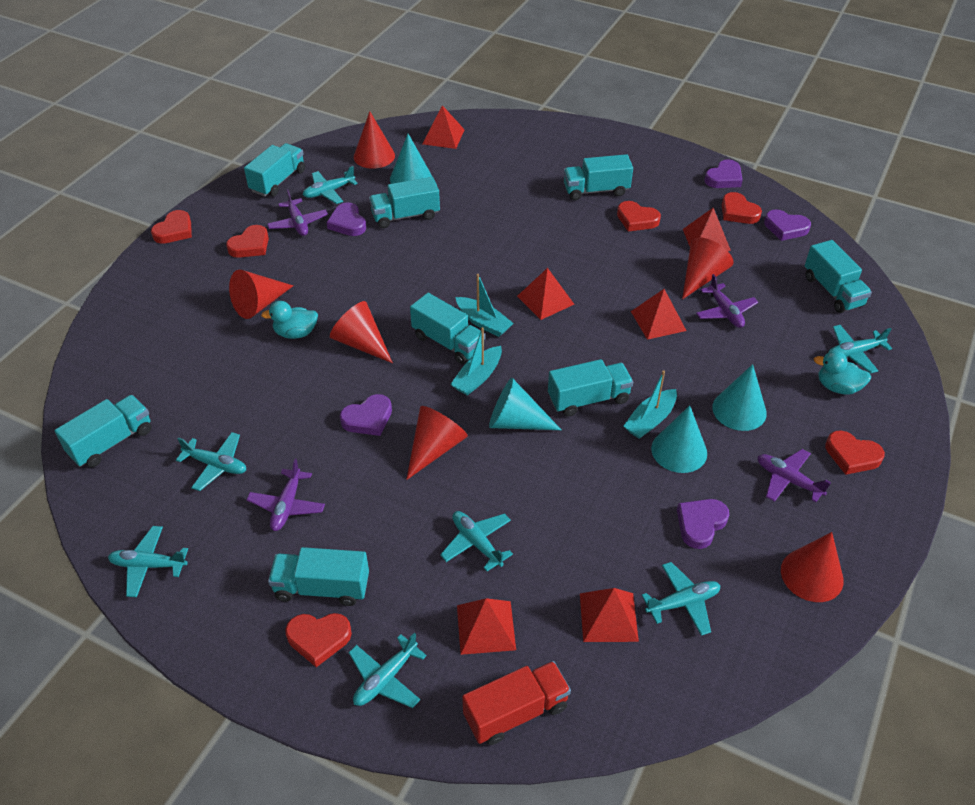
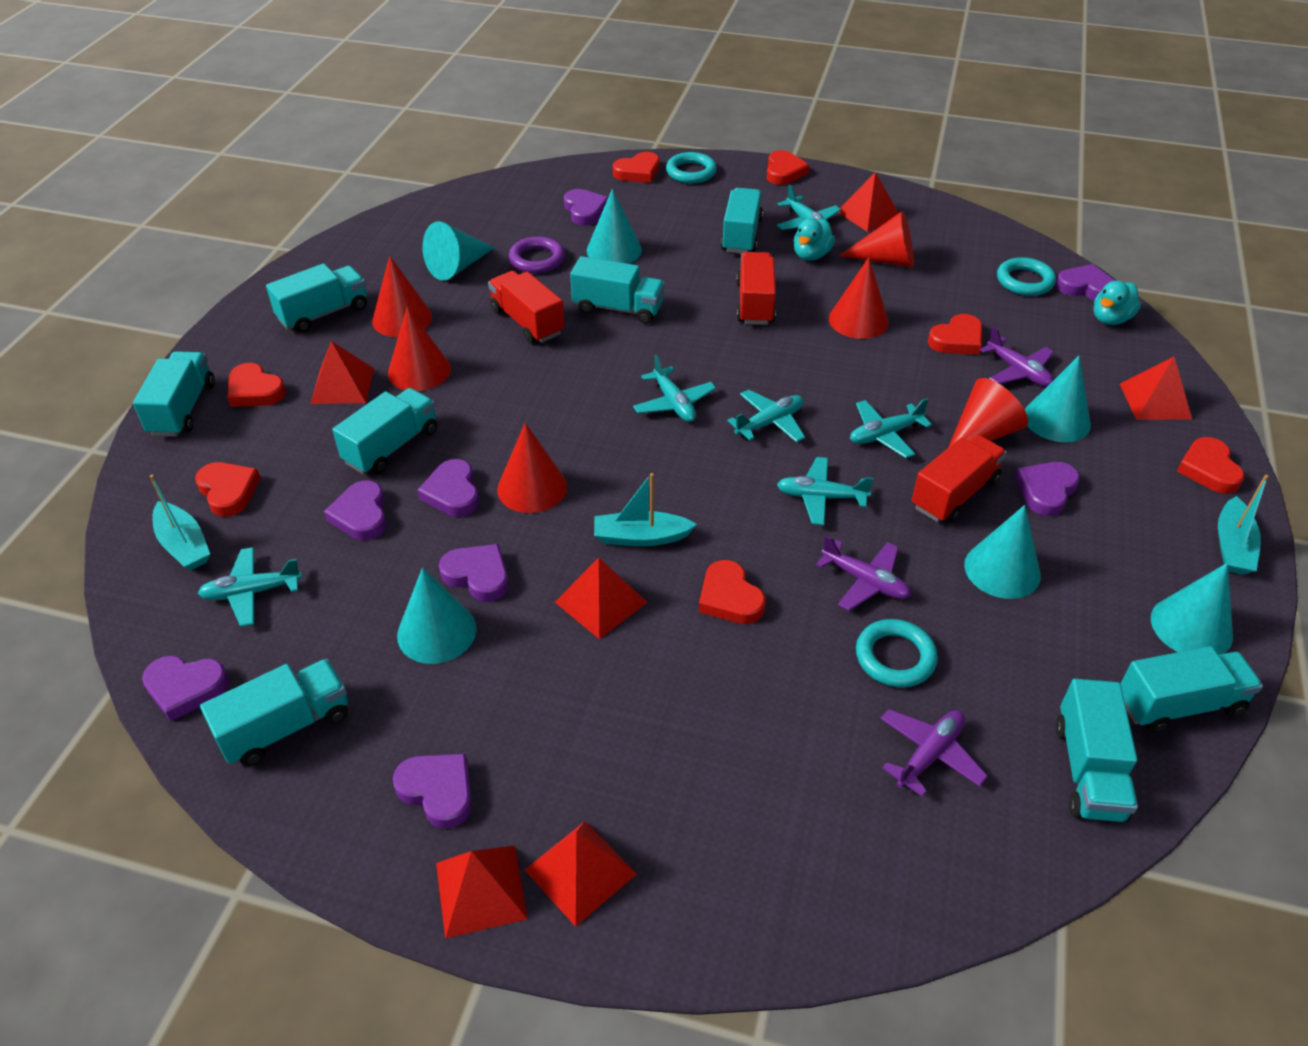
purple heart: 5 -> 8
purple plane: 4 -> 3
purple ring: 0 -> 1
red heart: 6 -> 7
red truck: 1 -> 3
turquoise cone: 4 -> 6
turquoise plane: 7 -> 6
turquoise ring: 0 -> 3

